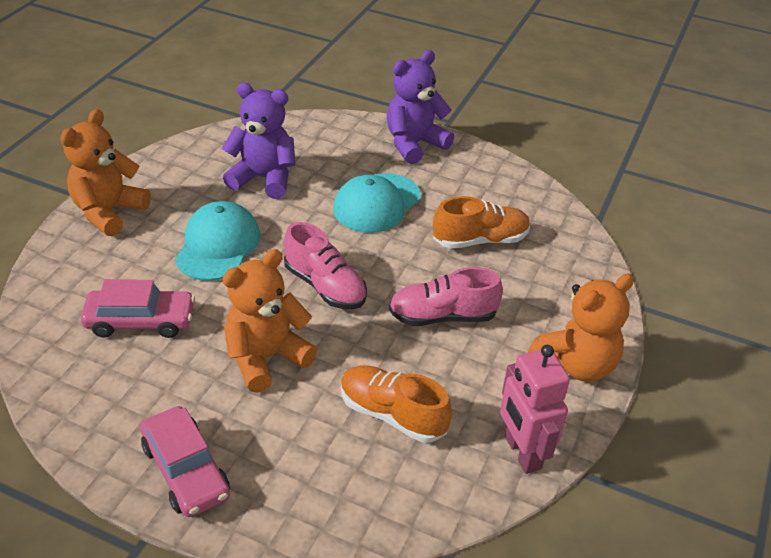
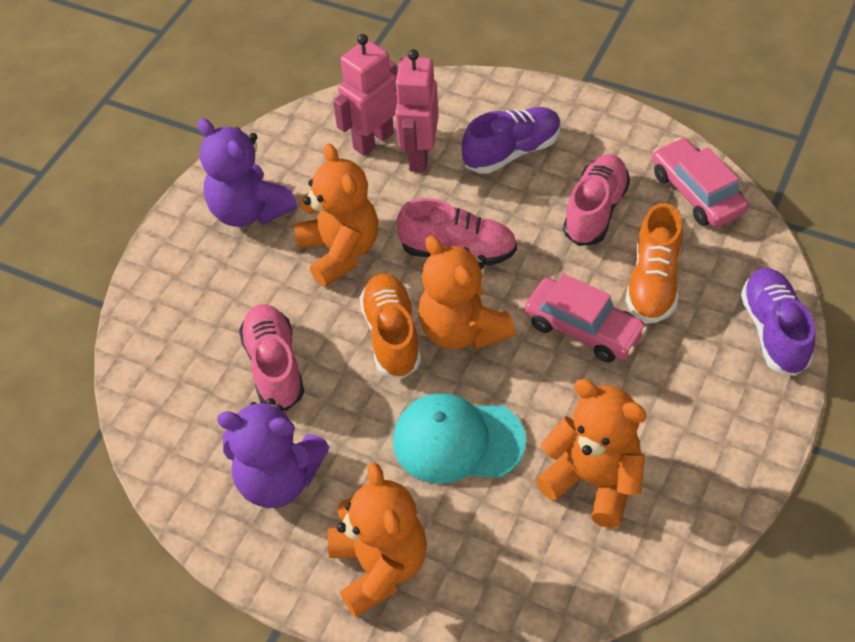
orange teddy bear: 3 -> 4
pink robot: 1 -> 2
pink shoe: 2 -> 3
purple shoe: 0 -> 2
turquoise cap: 2 -> 1

